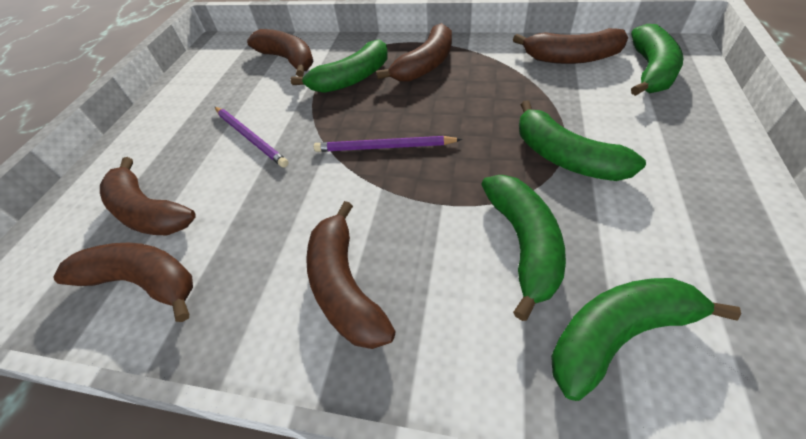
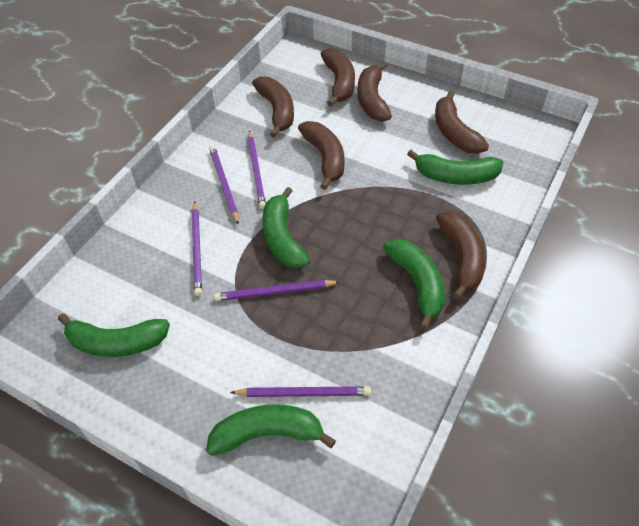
purple pencil: 2 -> 5

